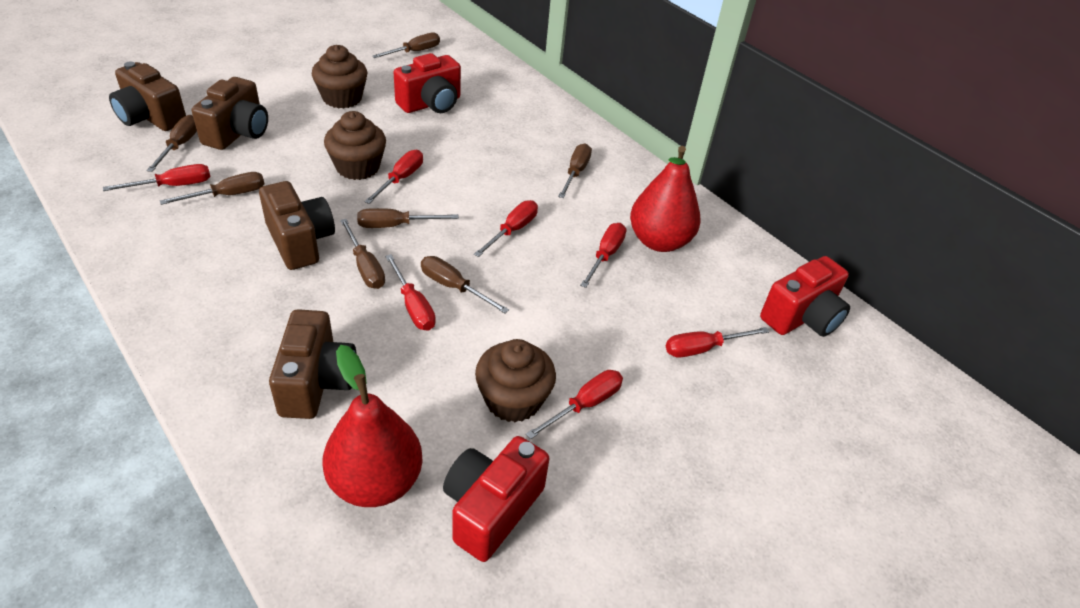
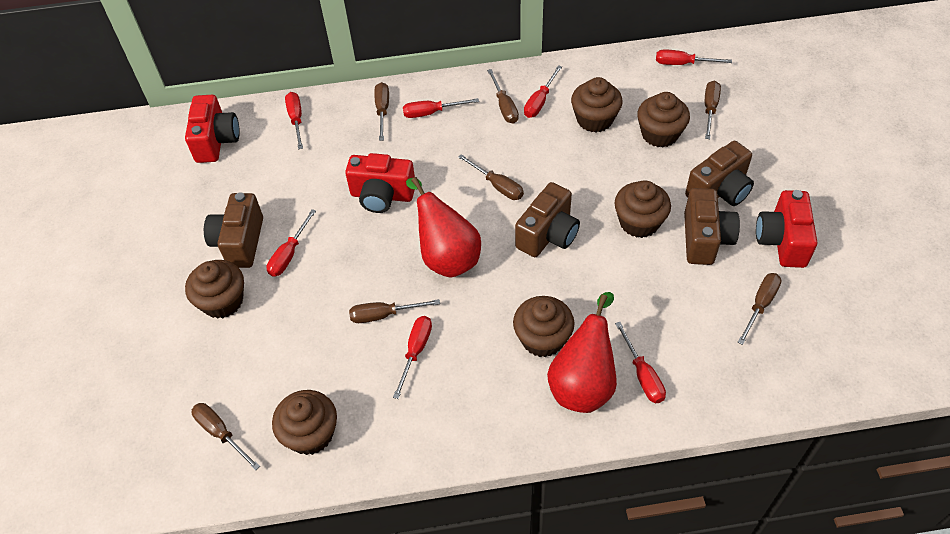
brown cupcake: 3 -> 6

